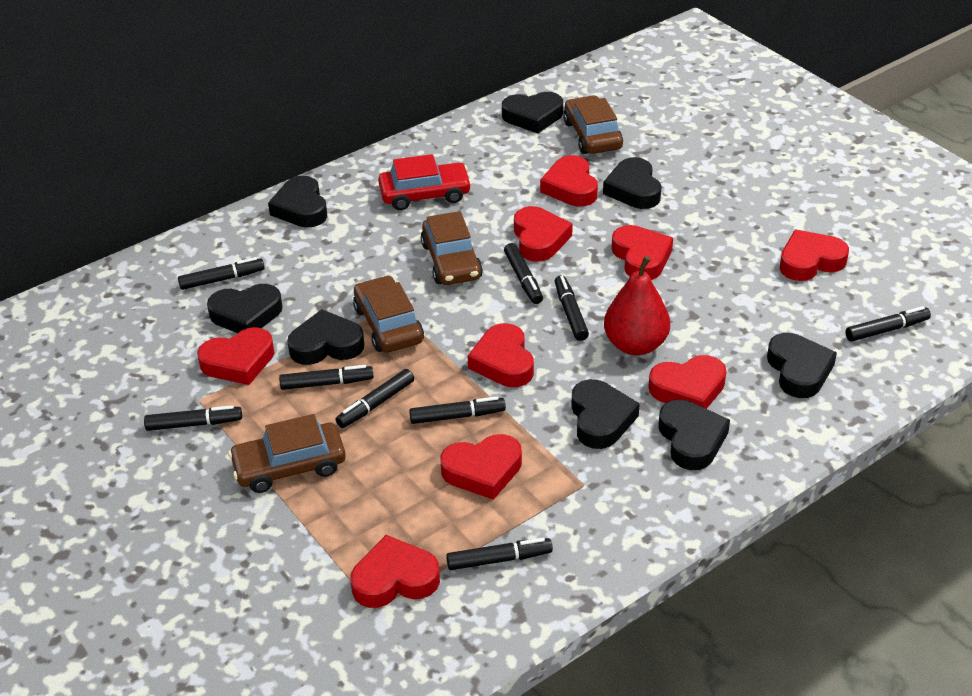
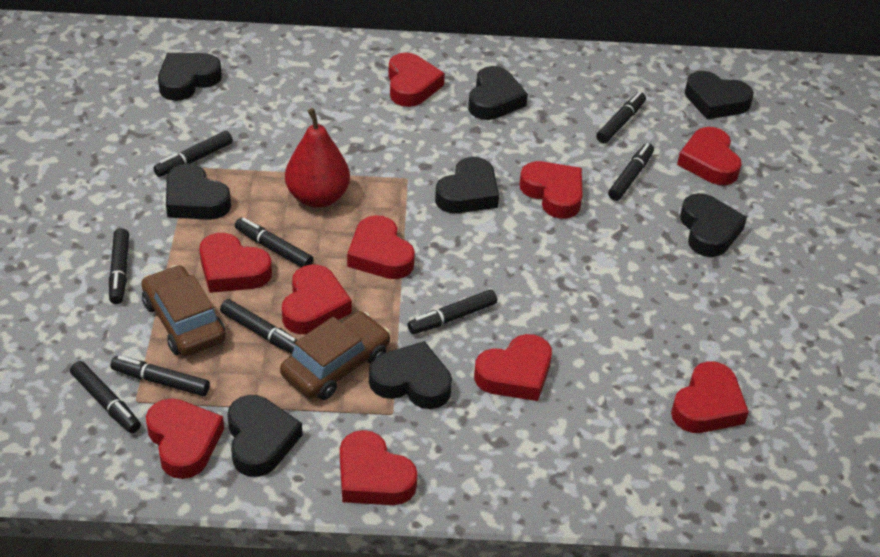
brown car: 4 -> 2
red car: 1 -> 0
red heart: 9 -> 10

